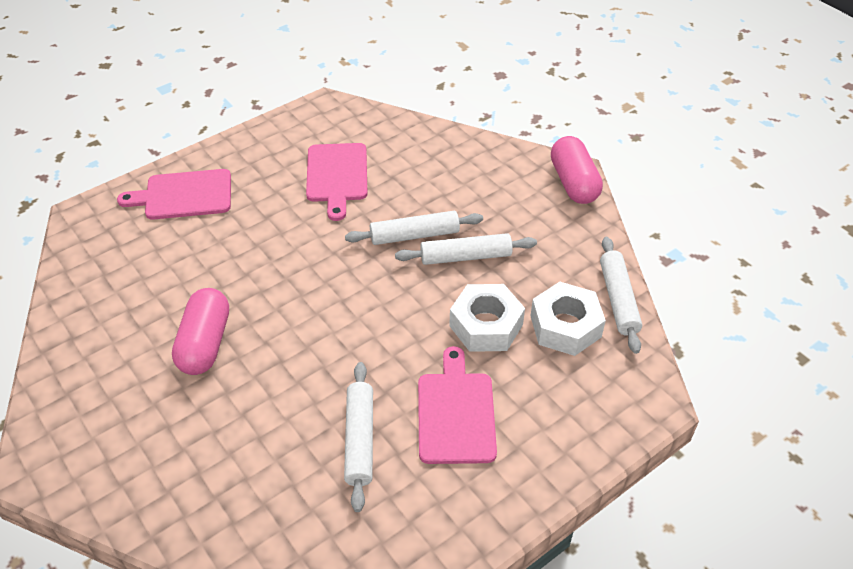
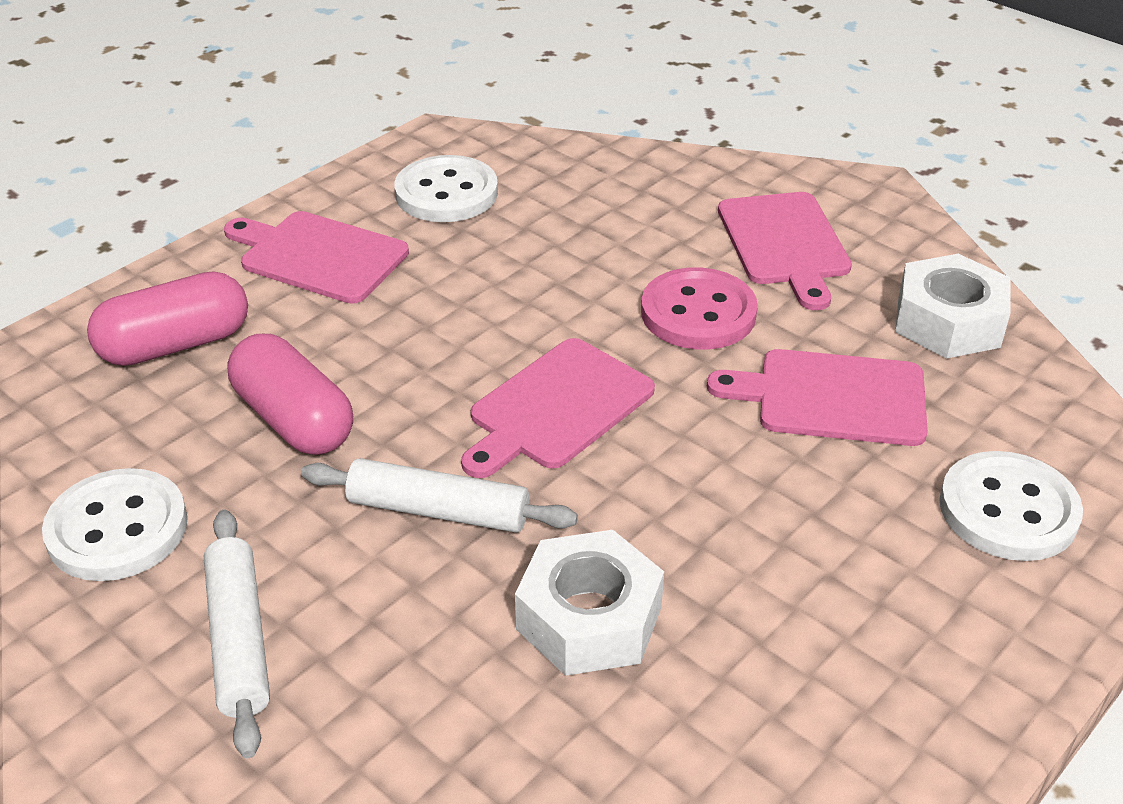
pink button: 0 -> 1
pink cutting board: 3 -> 4
white button: 0 -> 3
white rolling pin: 4 -> 2

